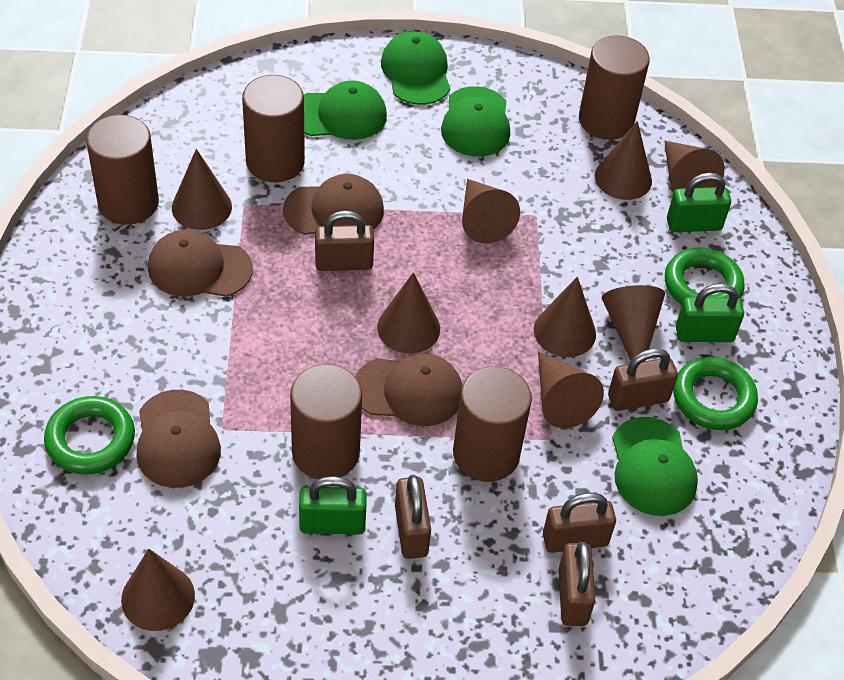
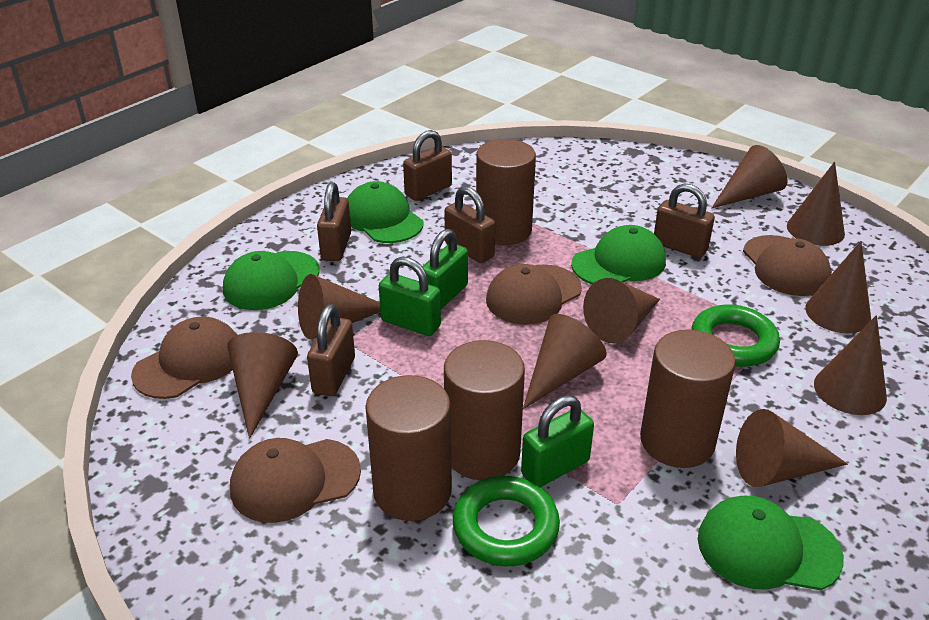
brown cylinder: 5 -> 4
green ring: 3 -> 2

